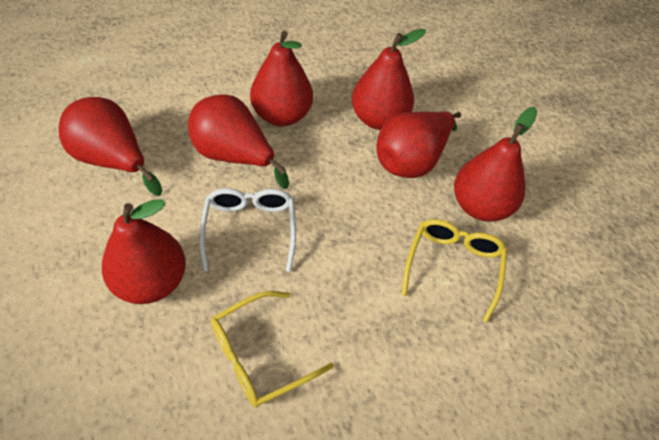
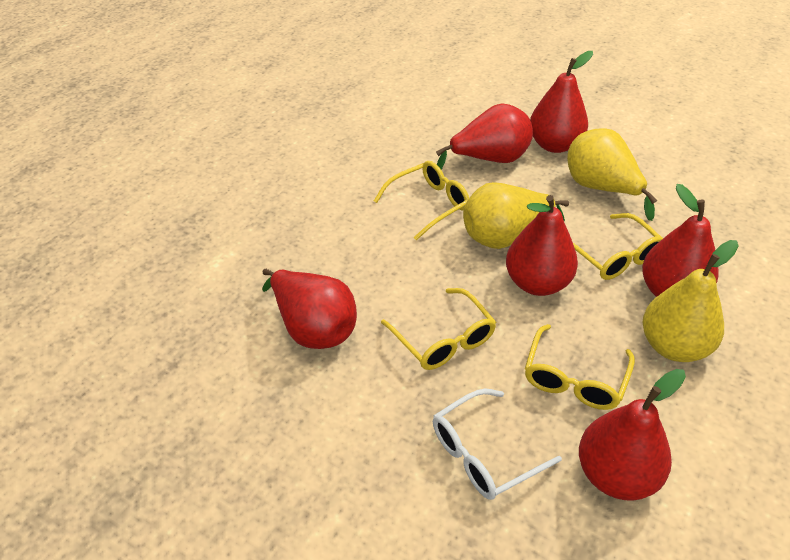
red pear: 7 -> 6
yellow glasses: 2 -> 4
yellow pear: 0 -> 3

